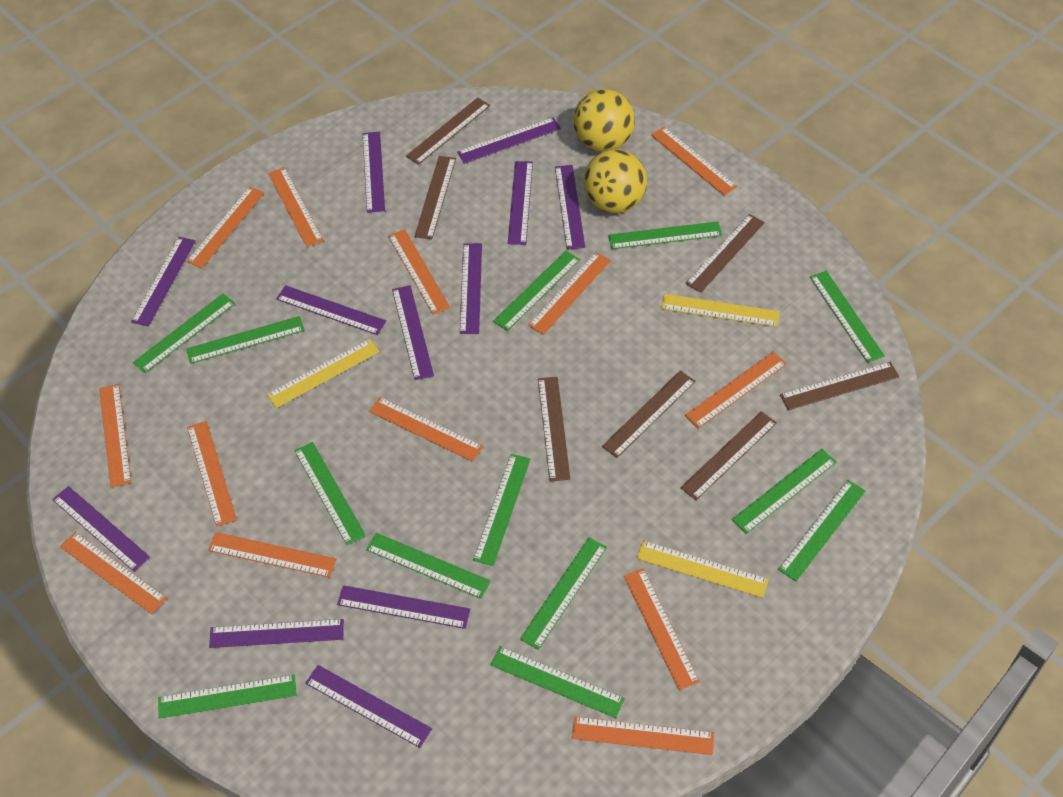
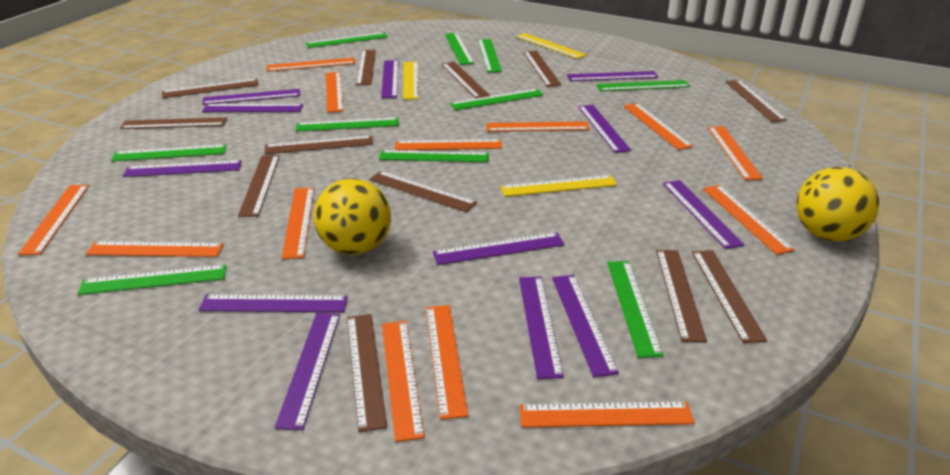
brown ruler: 7 -> 12
green ruler: 13 -> 10

